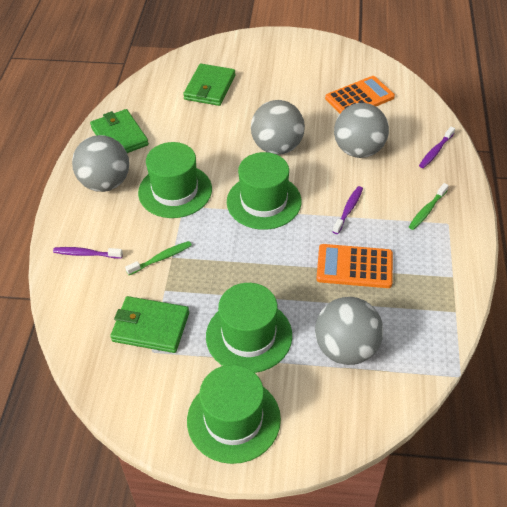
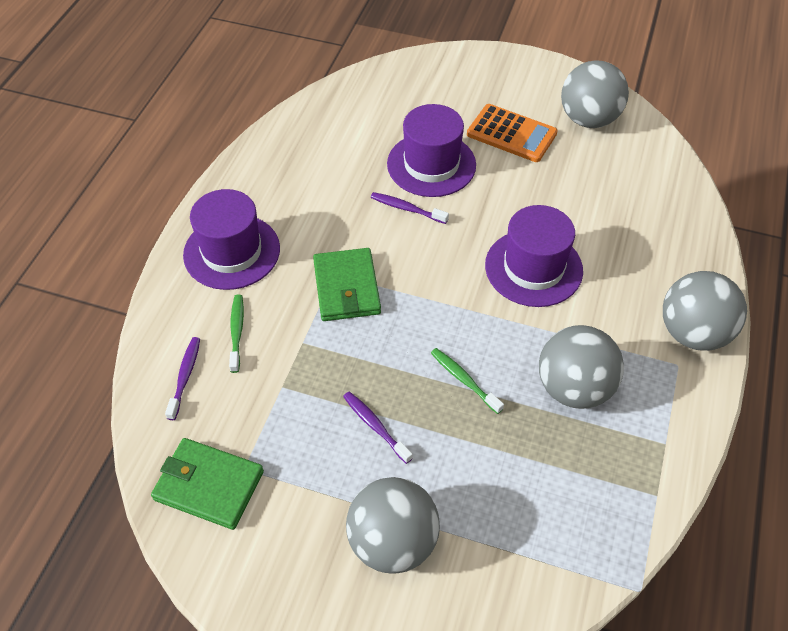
green hat: 4 -> 0
green wallet: 3 -> 2
orange calculator: 2 -> 1
purple hat: 0 -> 3

